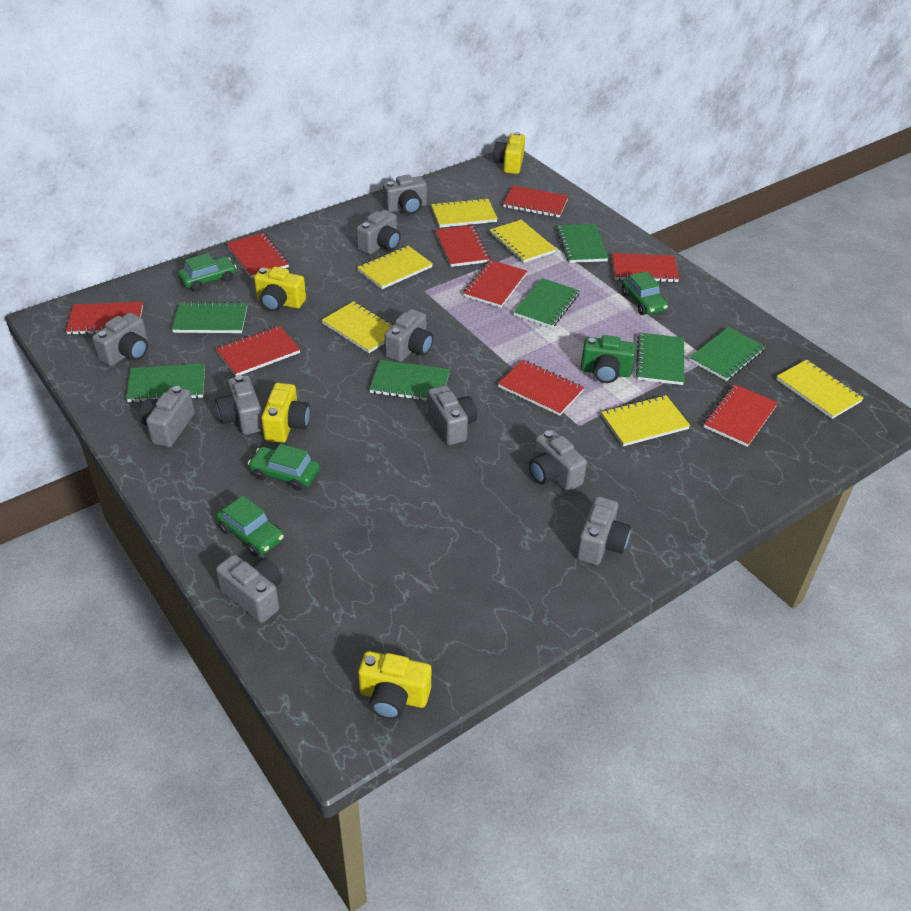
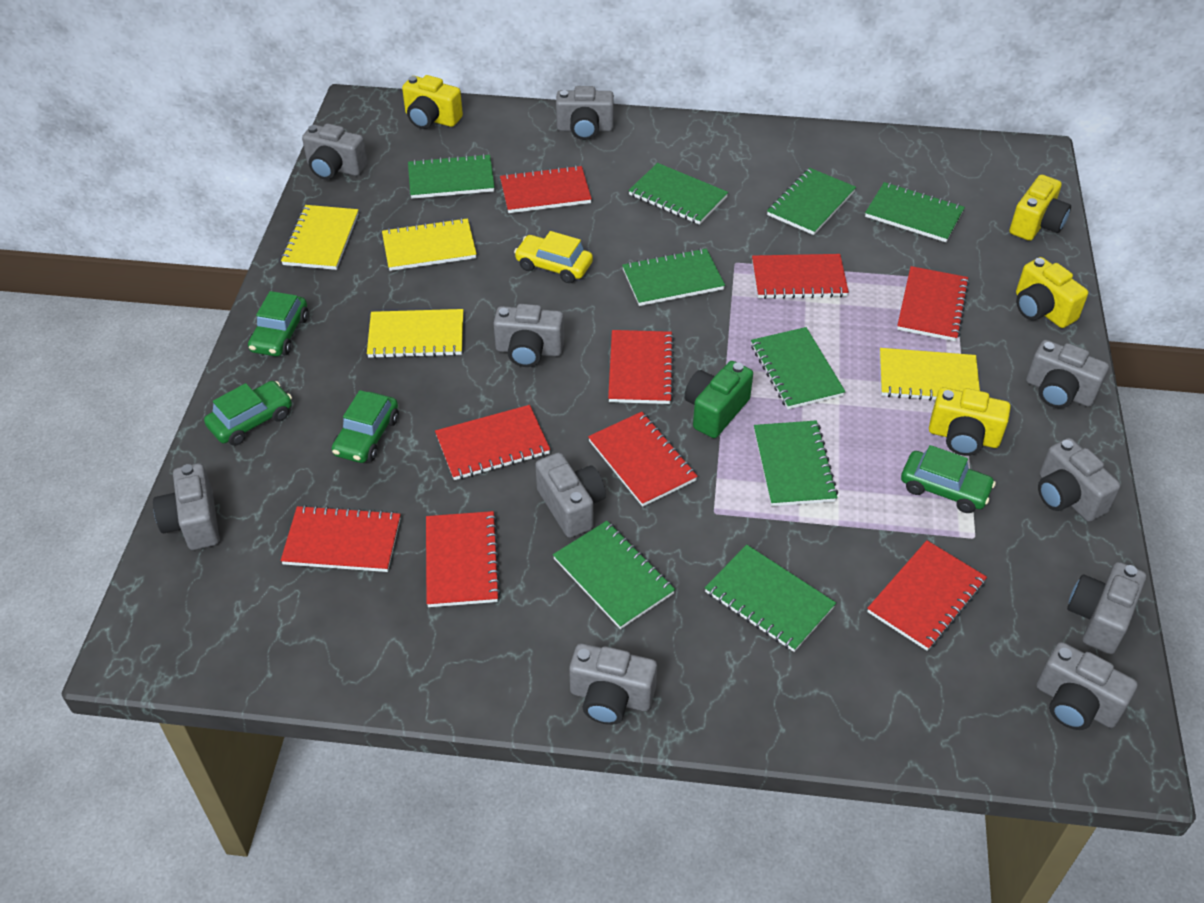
green notebook: 7 -> 9
yellow car: 0 -> 1
yellow notebook: 6 -> 4

